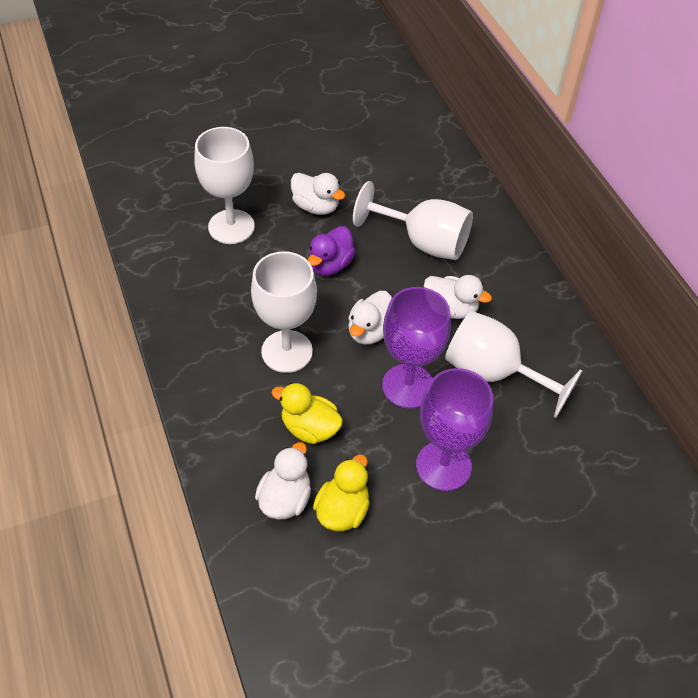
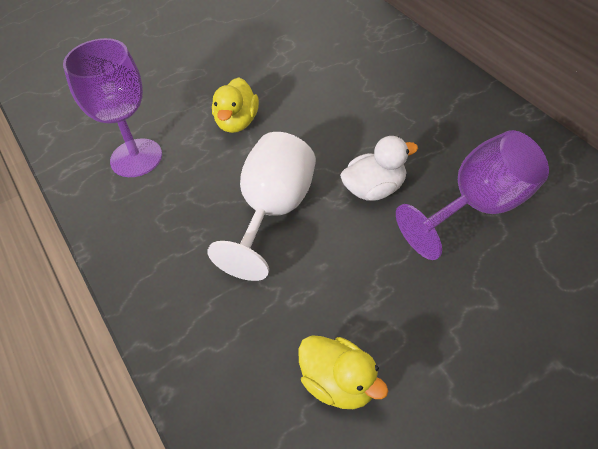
purple duck: 1 -> 0
white duck: 4 -> 1
white goblet: 4 -> 1

